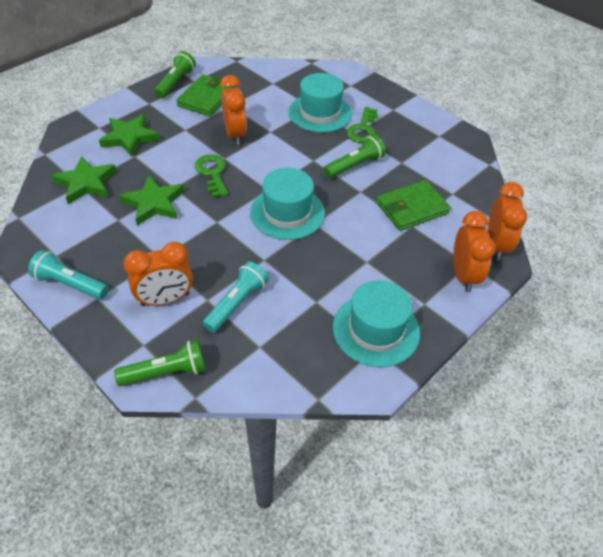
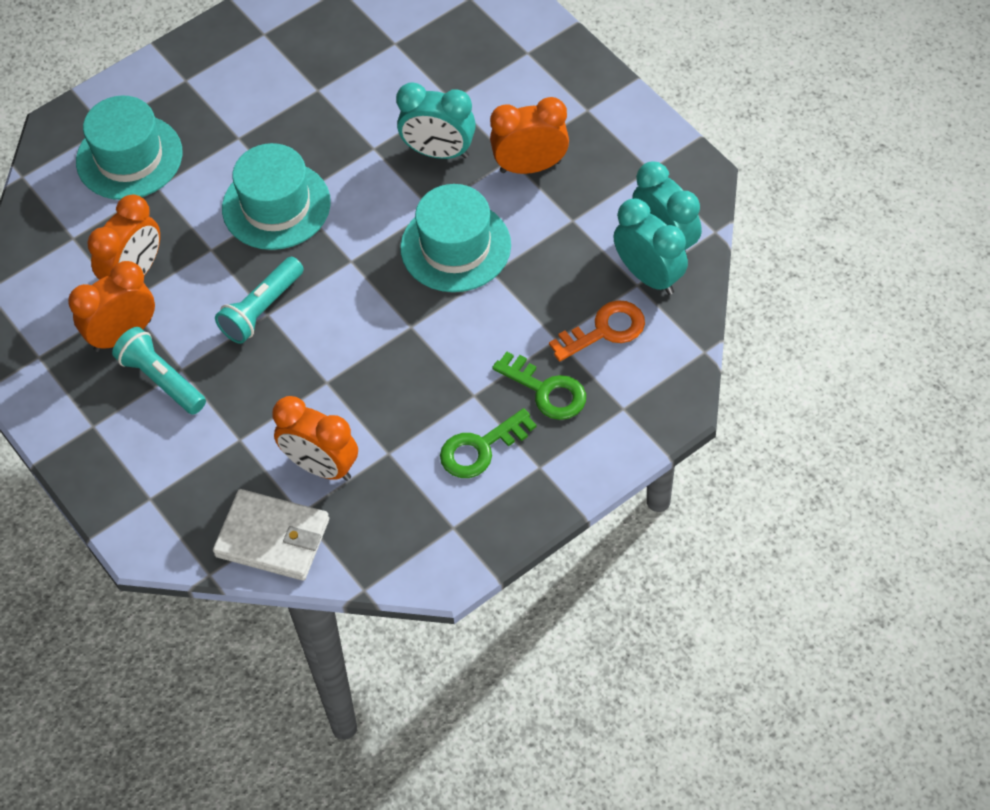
green flashlight: 3 -> 0
green star: 3 -> 0
green wallet: 2 -> 0
orange key: 0 -> 1
turquoise clock: 0 -> 3
white wallet: 0 -> 1

